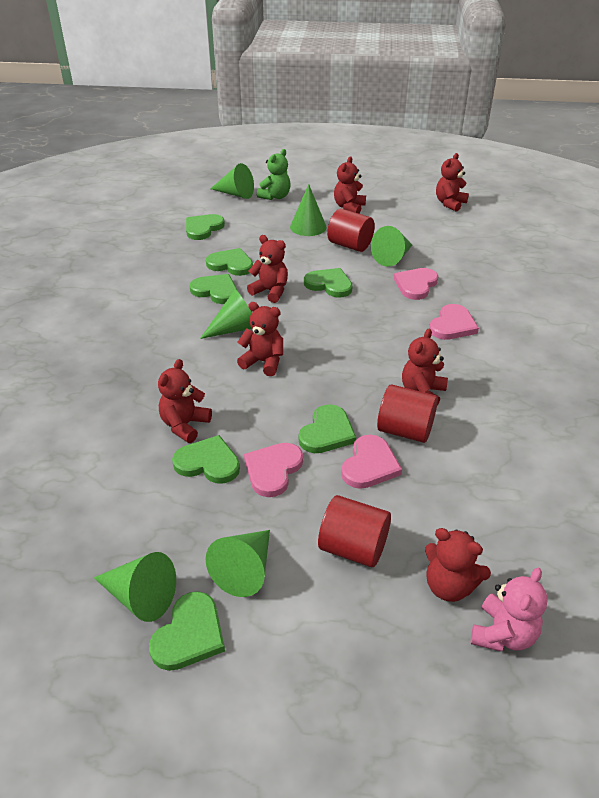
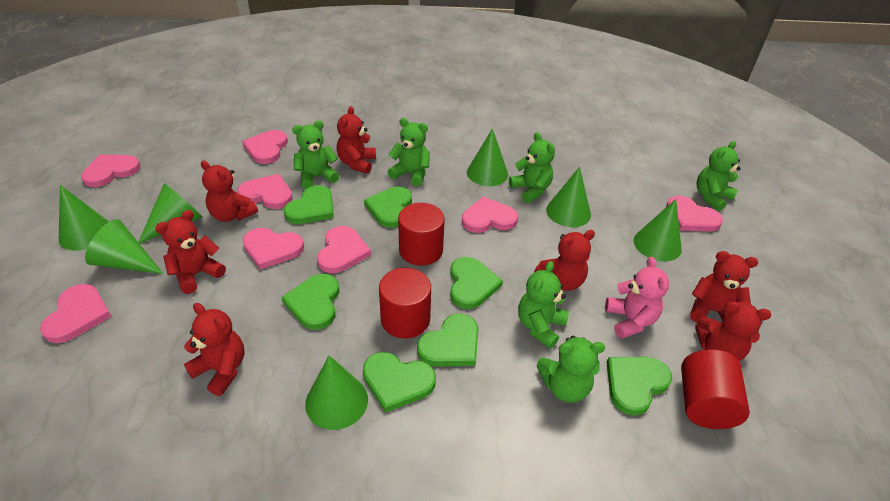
green cone: 6 -> 7
green teddy bear: 1 -> 6
pink heart: 4 -> 8

